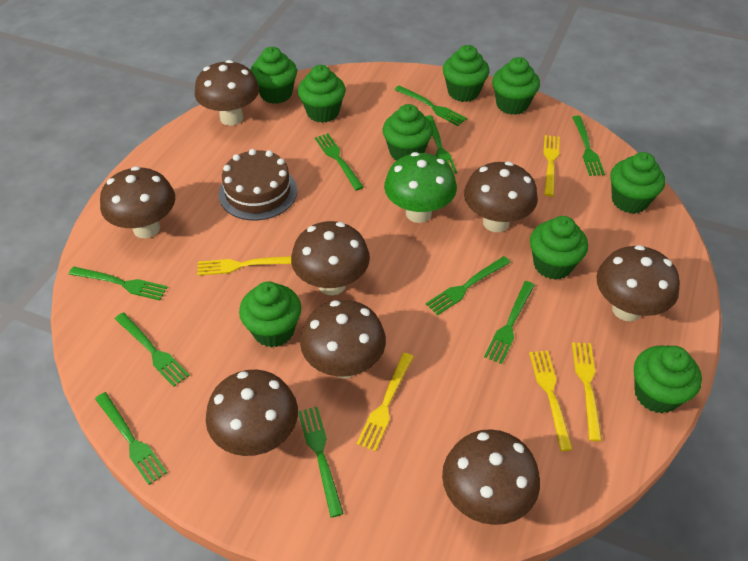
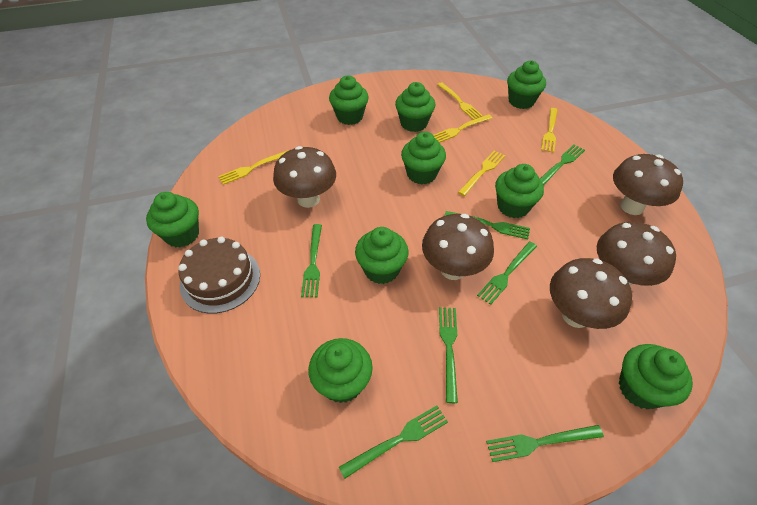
brown mushroom: 8 -> 5
green fork: 10 -> 7
green mushroom: 1 -> 0

